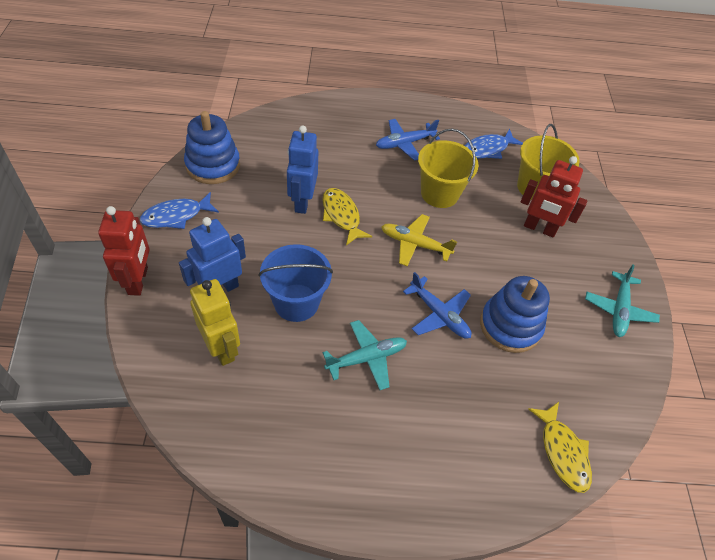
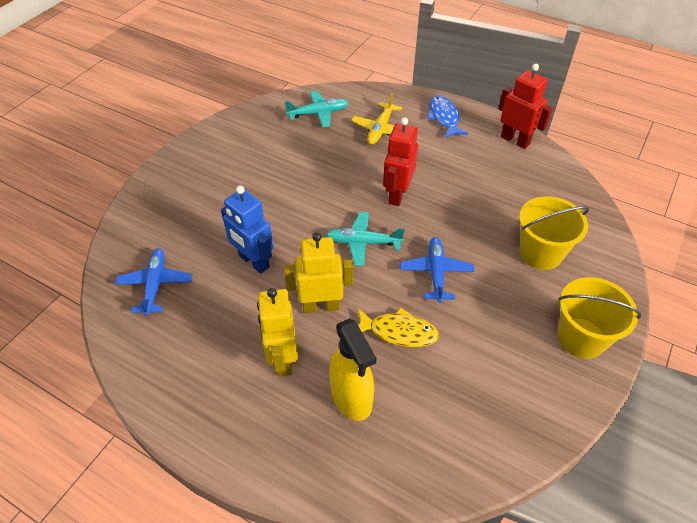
blue bucket: 1 -> 0
blue fish: 2 -> 1
blue robot: 2 -> 1
blue stacking toy: 2 -> 0
yellow fish: 2 -> 1
yellow robot: 1 -> 2
yellow spray bottle: 0 -> 1

